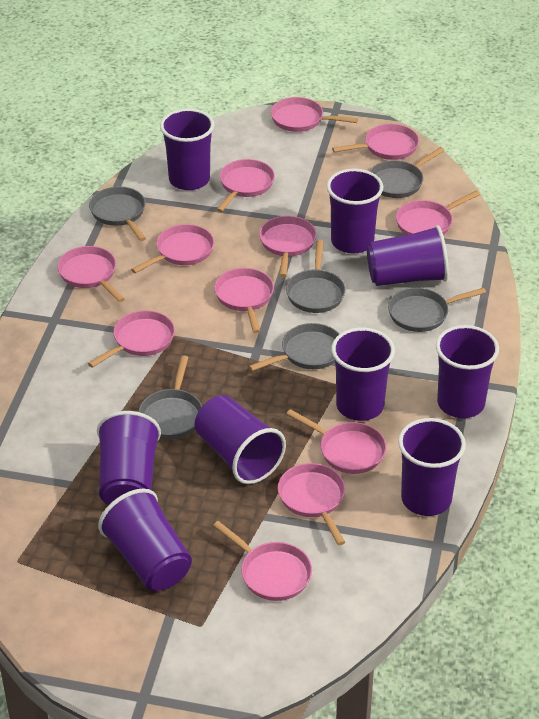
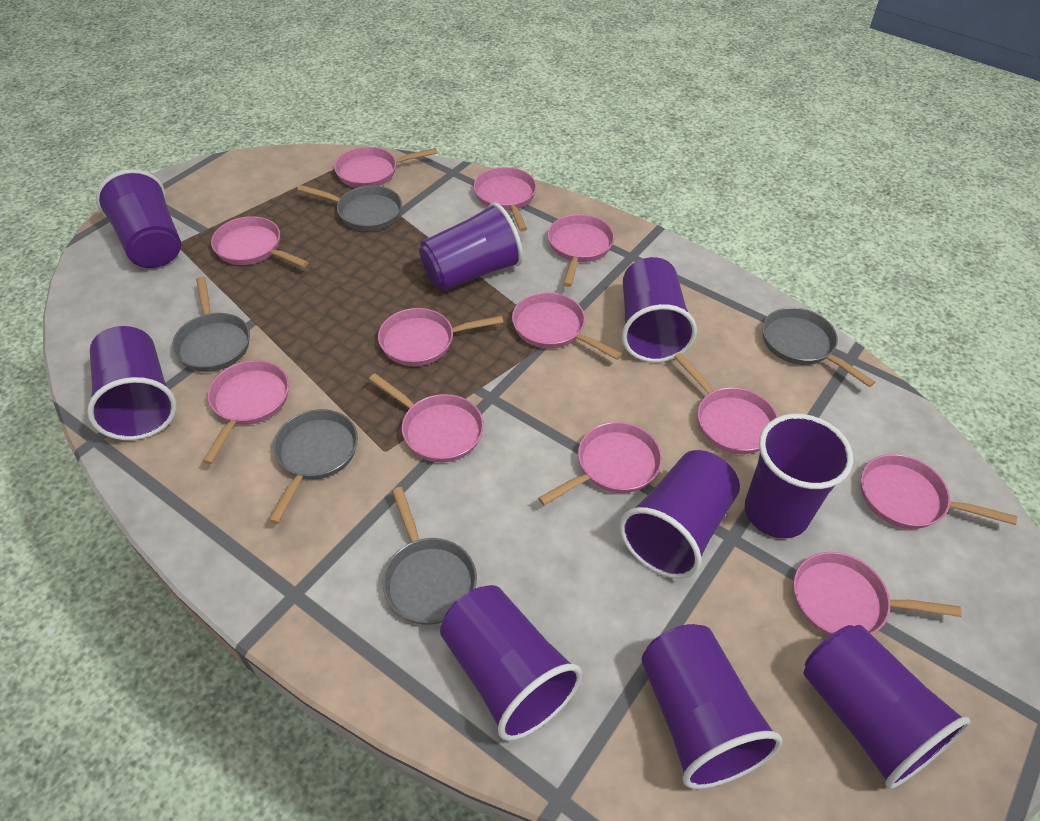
grey pan: 6 -> 5

